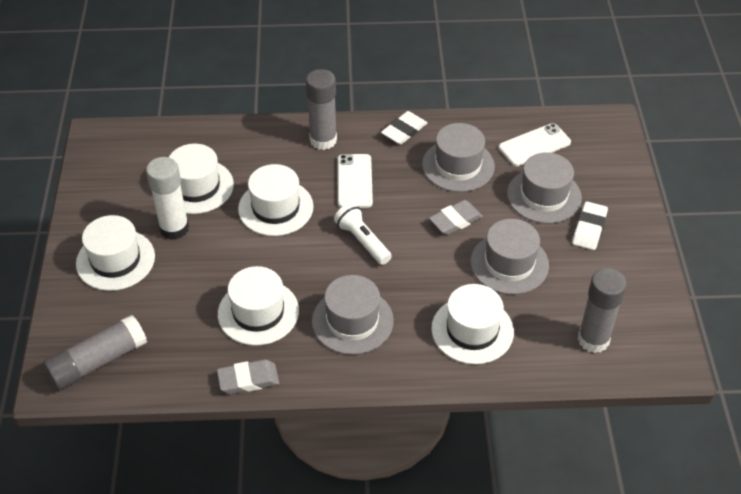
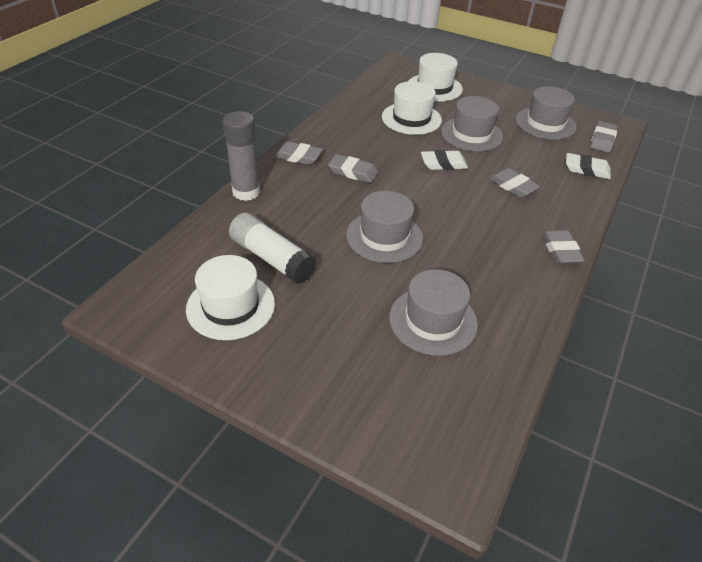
grey eraser: 2 -> 5
grey glue stick: 3 -> 1
white flashlight: 1 -> 0
white hat: 5 -> 3
white phone: 2 -> 0

